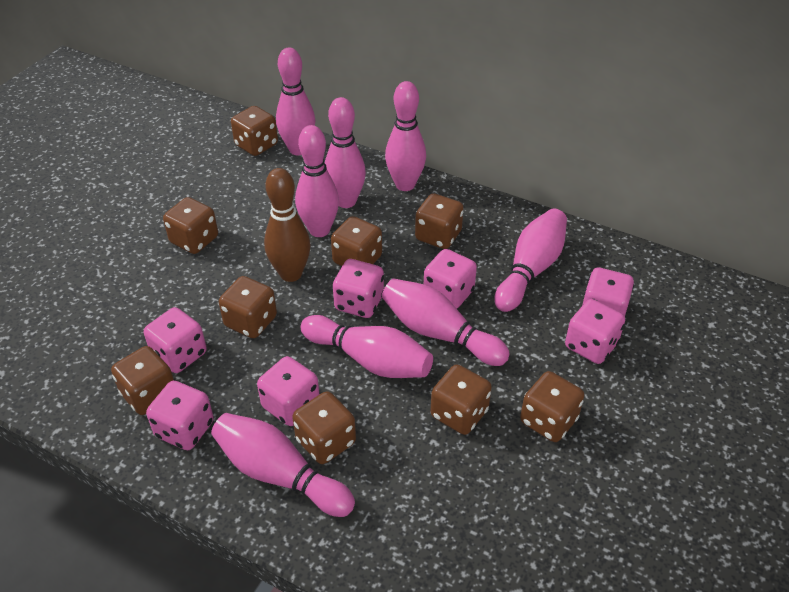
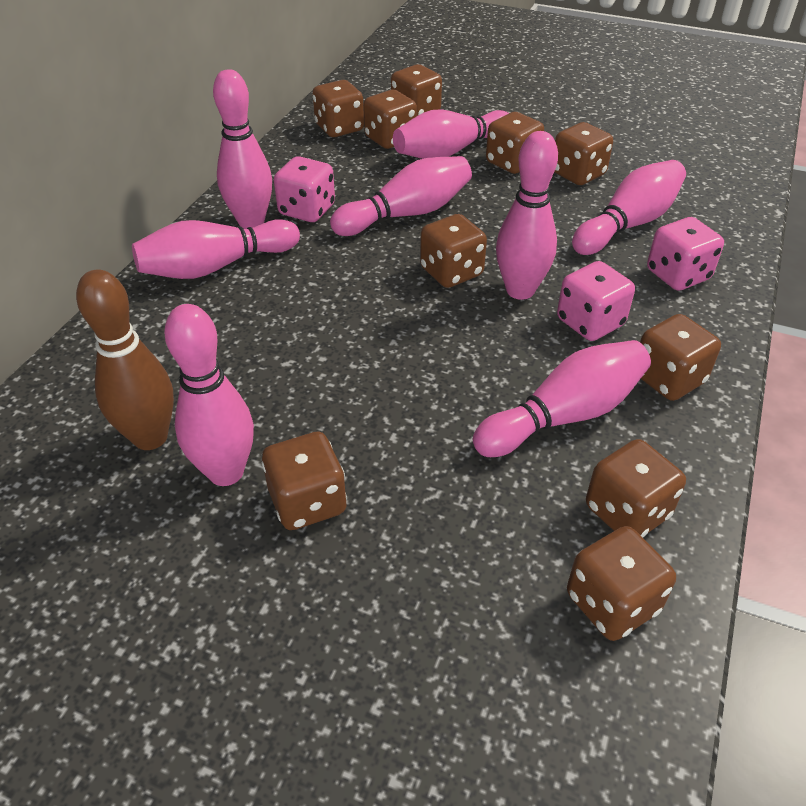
brown dice: 9 -> 10
pink dice: 7 -> 3

